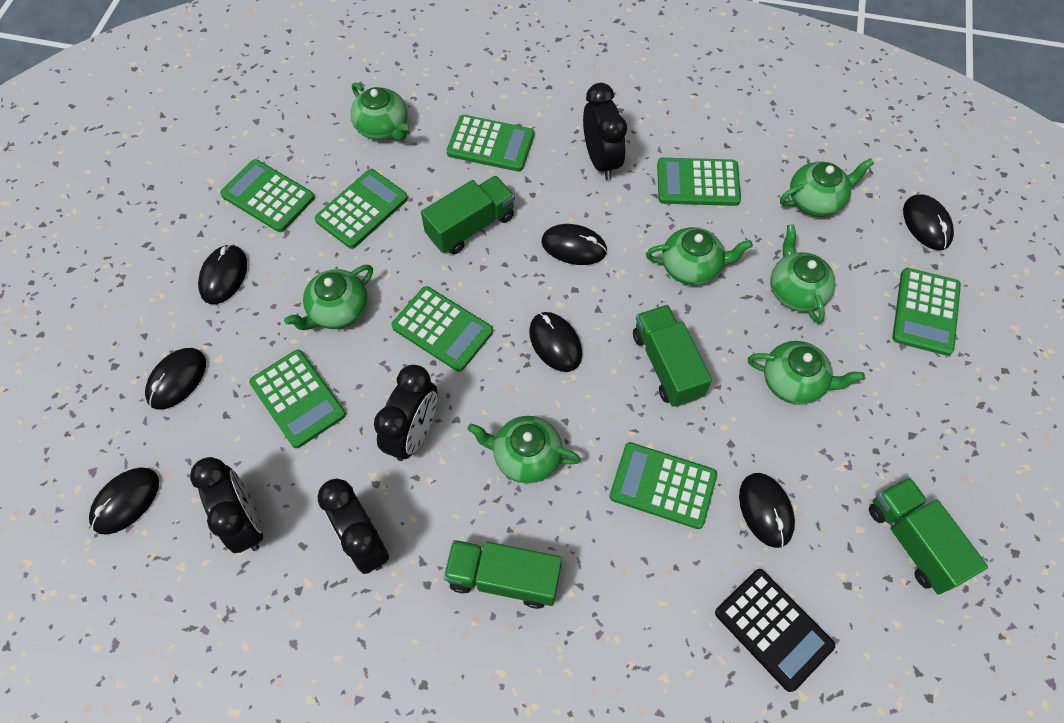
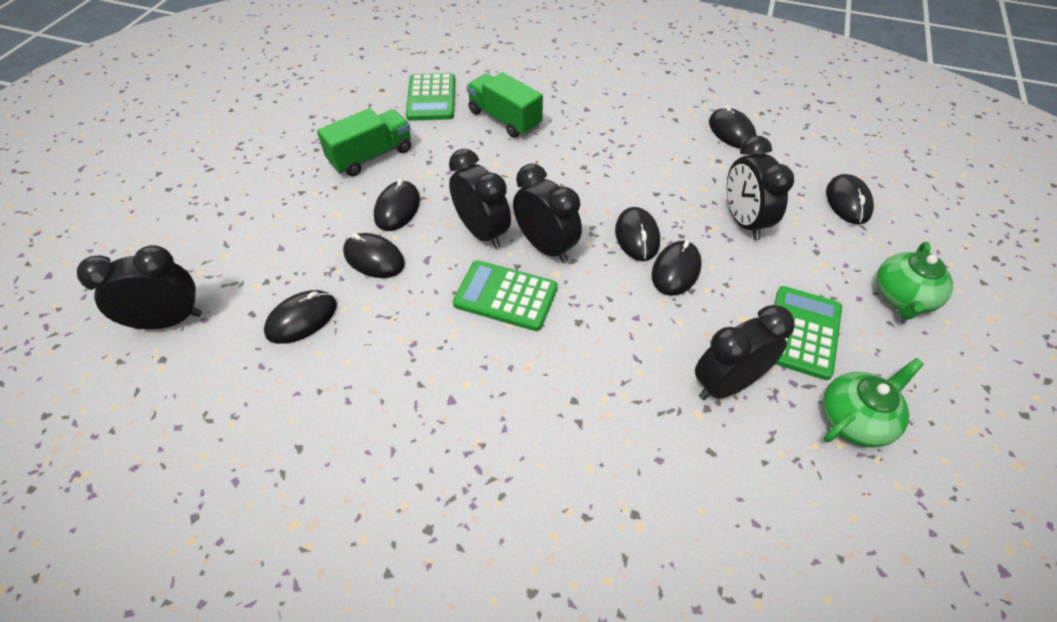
black calculator: 1 -> 0
black clock: 4 -> 5
green calculator: 8 -> 3
green teapot: 7 -> 2
green truck: 4 -> 2

